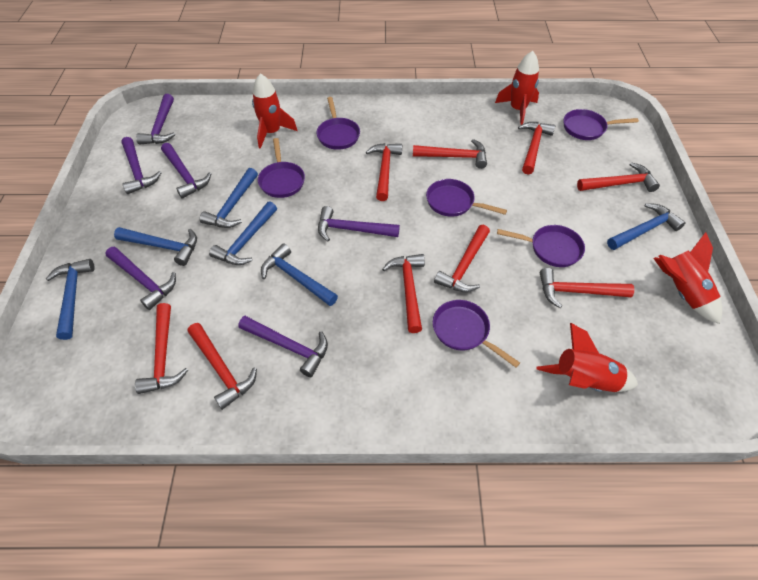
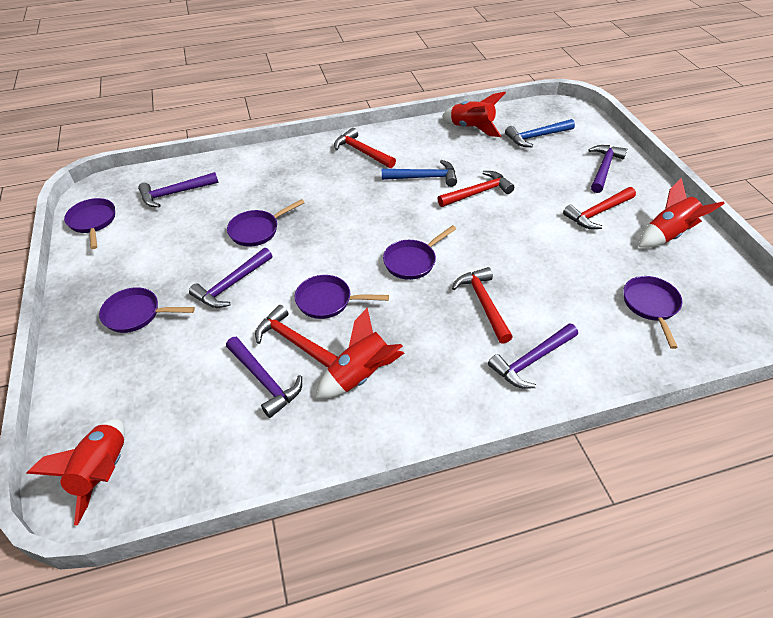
blue hammer: 6 -> 2
purple hammer: 6 -> 5
red hammer: 9 -> 5

